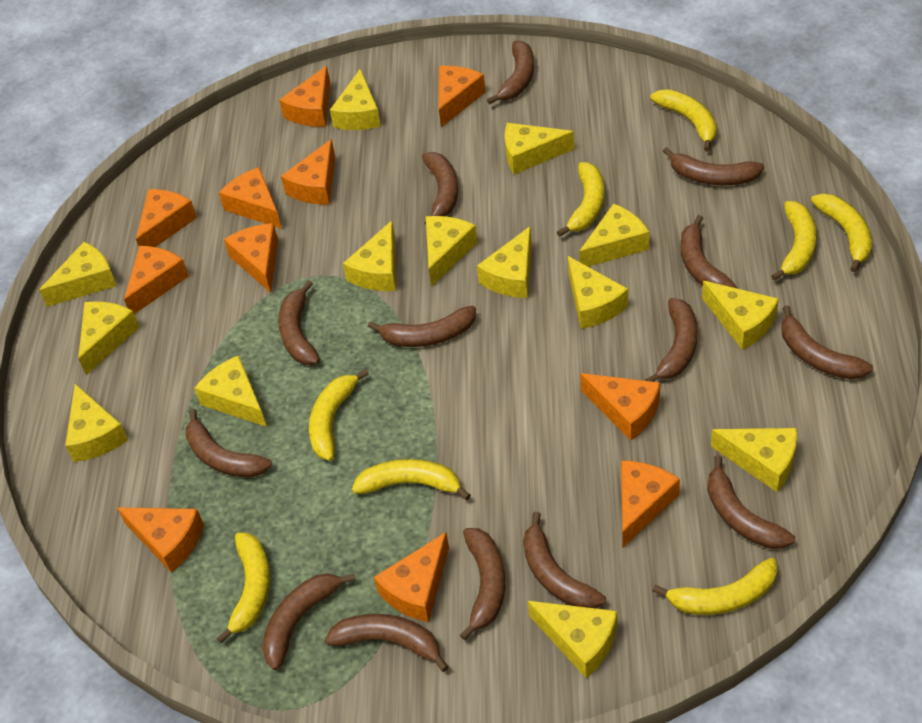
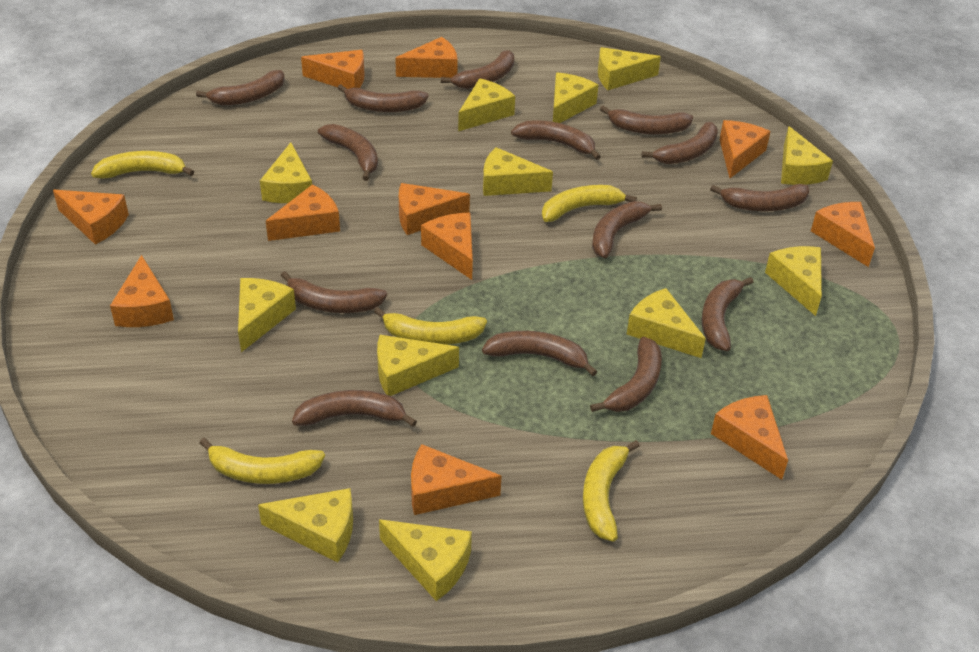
yellow banana: 8 -> 5
yellow cheese: 14 -> 12

